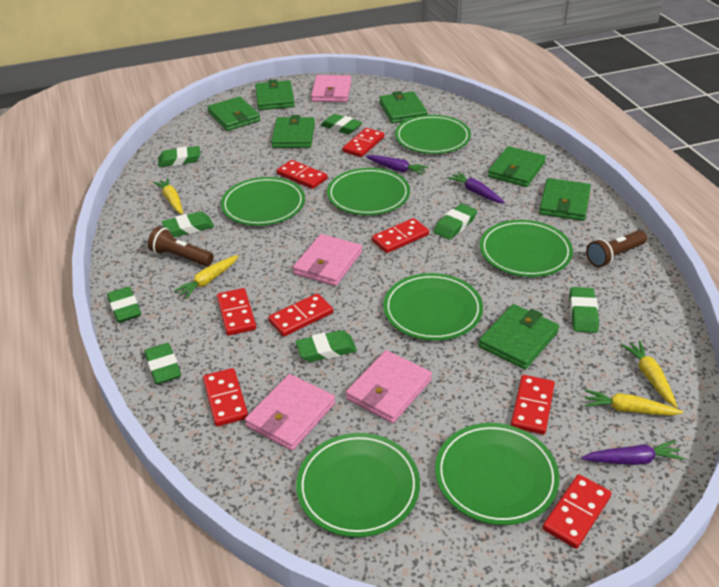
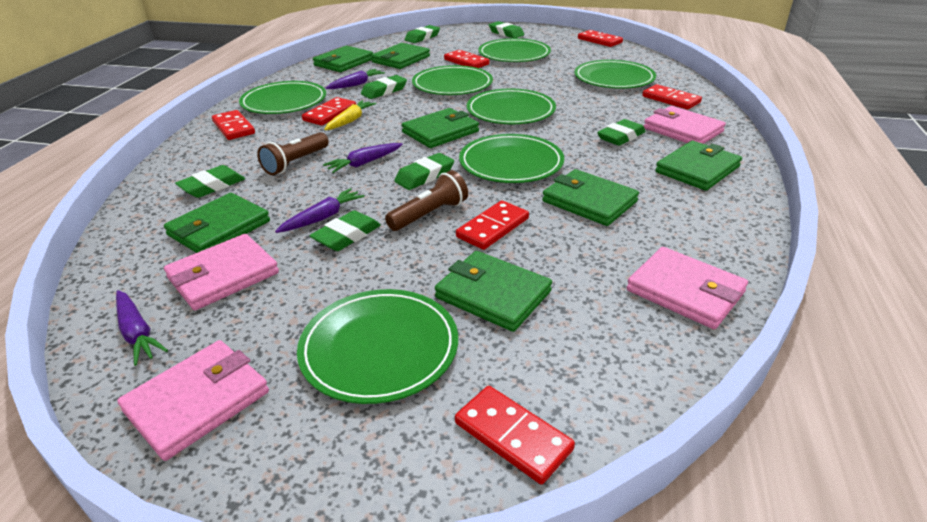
green eraser: 8 -> 7
purple carrot: 3 -> 4
red domino: 8 -> 7
yellow carrot: 4 -> 1

